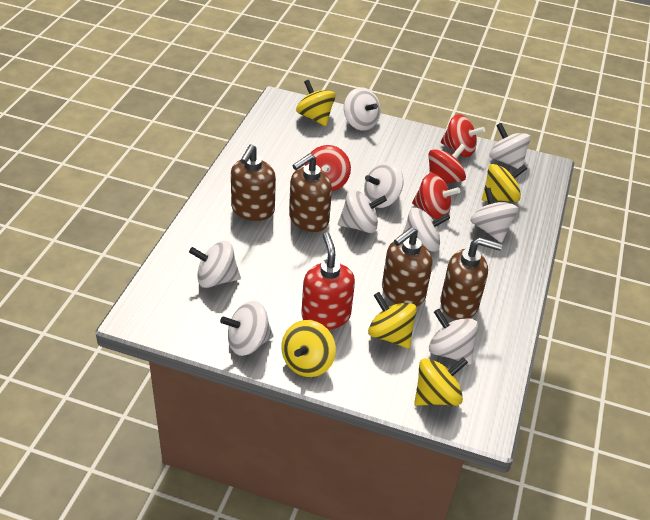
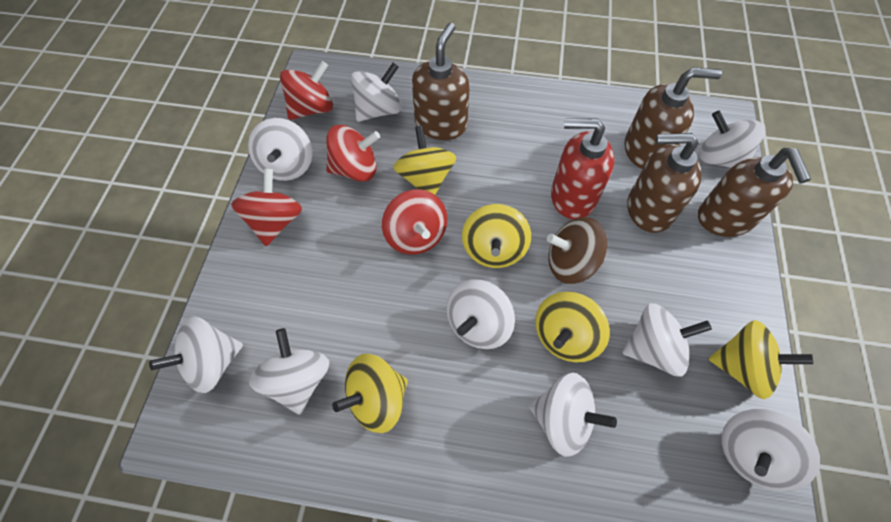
brown spinning top: 0 -> 1

